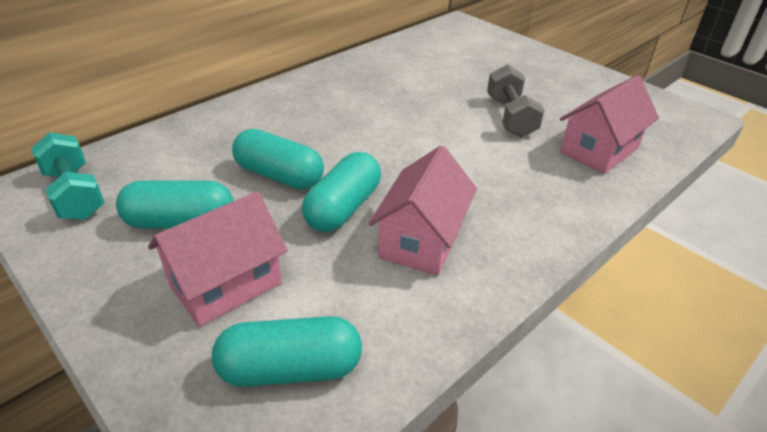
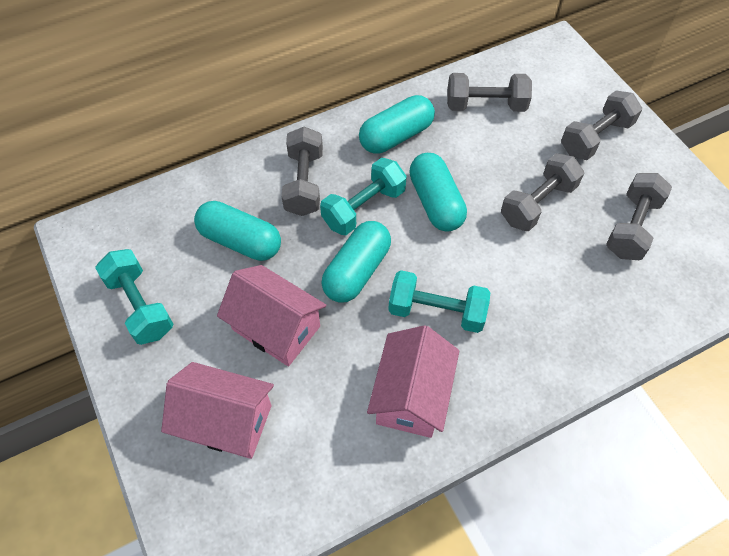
grey dumbbell: 1 -> 5
turquoise dumbbell: 1 -> 3

